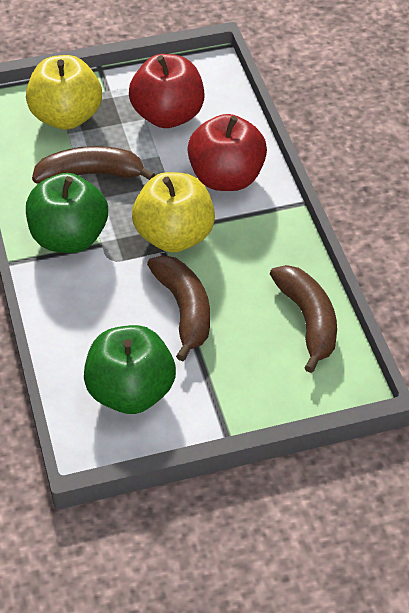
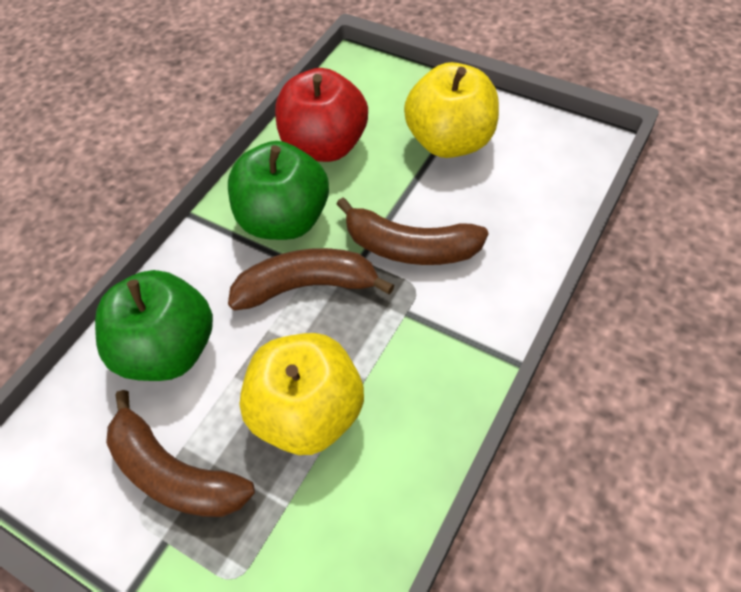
red apple: 2 -> 1

